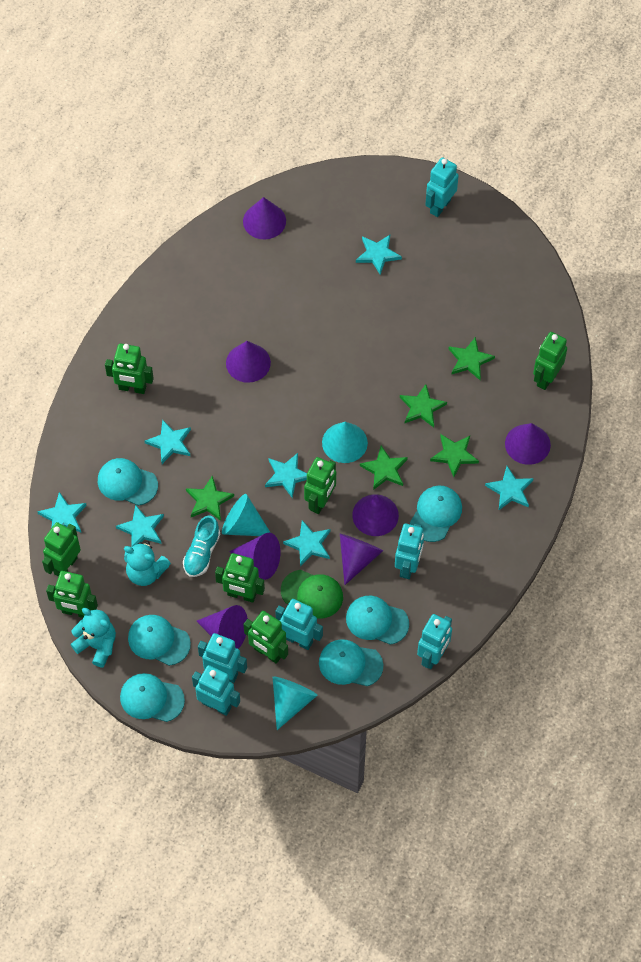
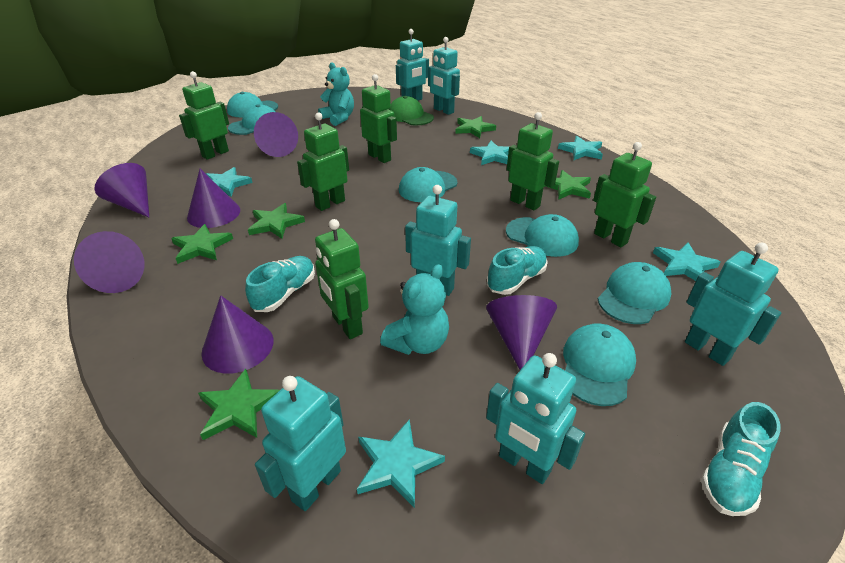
green robot: 7 -> 6
purple cone: 7 -> 6
turquoise cone: 3 -> 0
turquoise shoe: 1 -> 3
turquoise star: 7 -> 5

